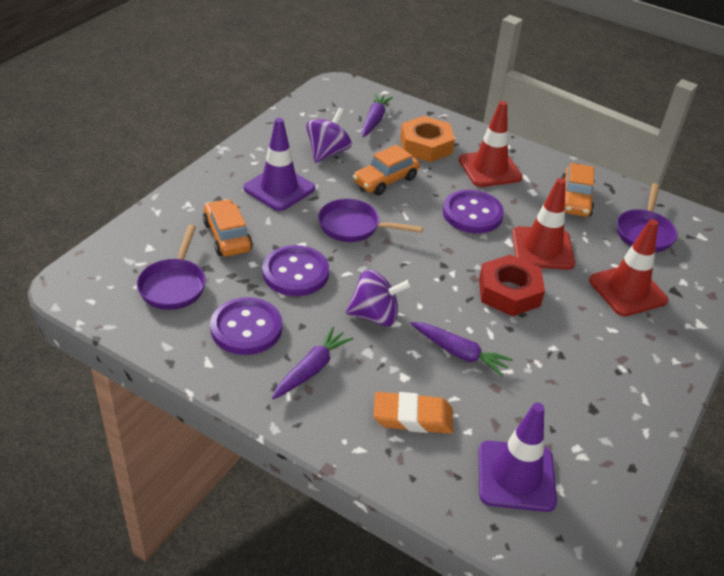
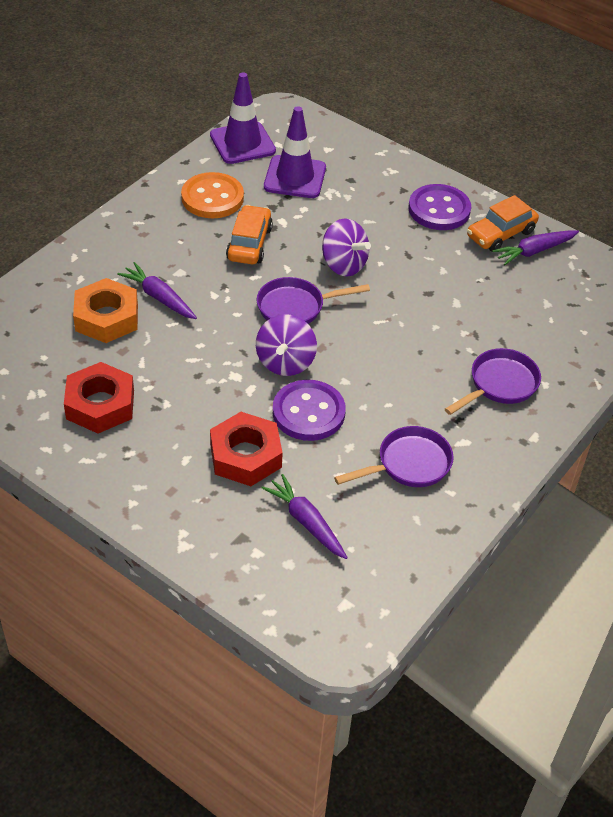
orange button: 0 -> 1
orange car: 3 -> 2
orange eraser: 1 -> 0
purple button: 3 -> 2
red nut: 1 -> 2
red traffic cone: 3 -> 0

